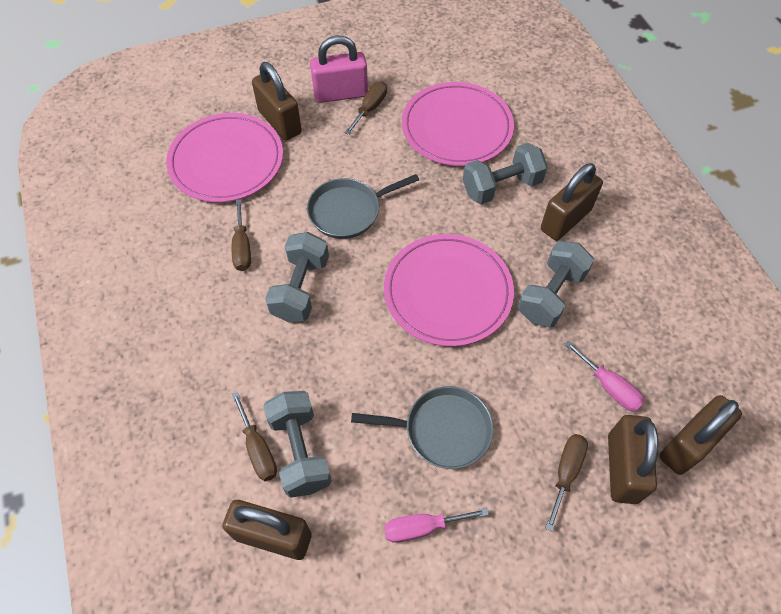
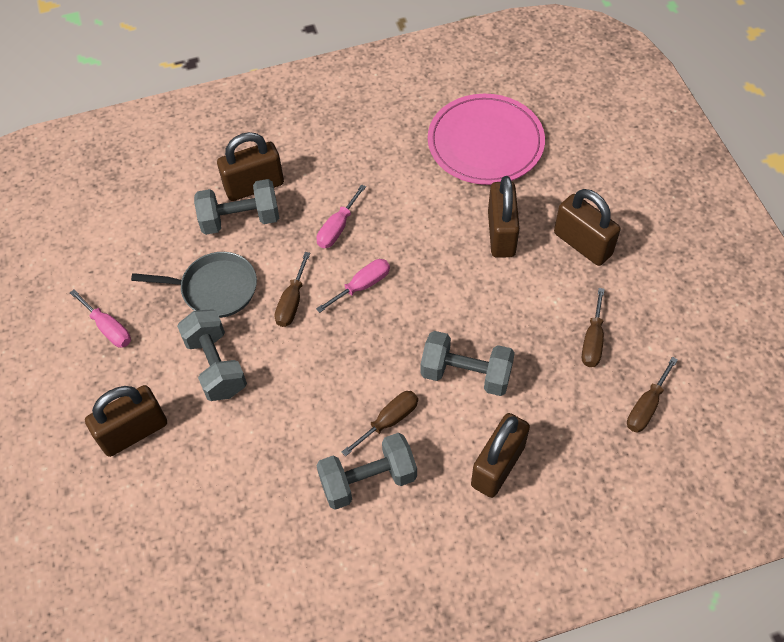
grey pan: 2 -> 1
pink padlock: 1 -> 0
pink plate: 3 -> 1
pink screwdriver: 2 -> 3

